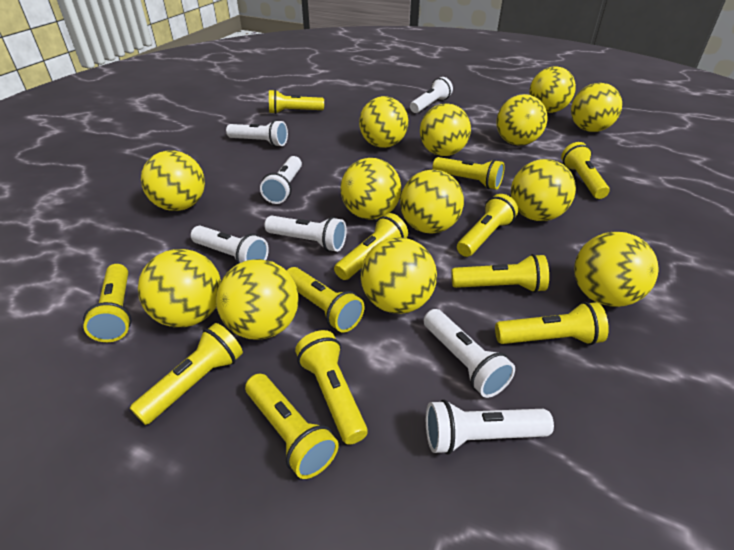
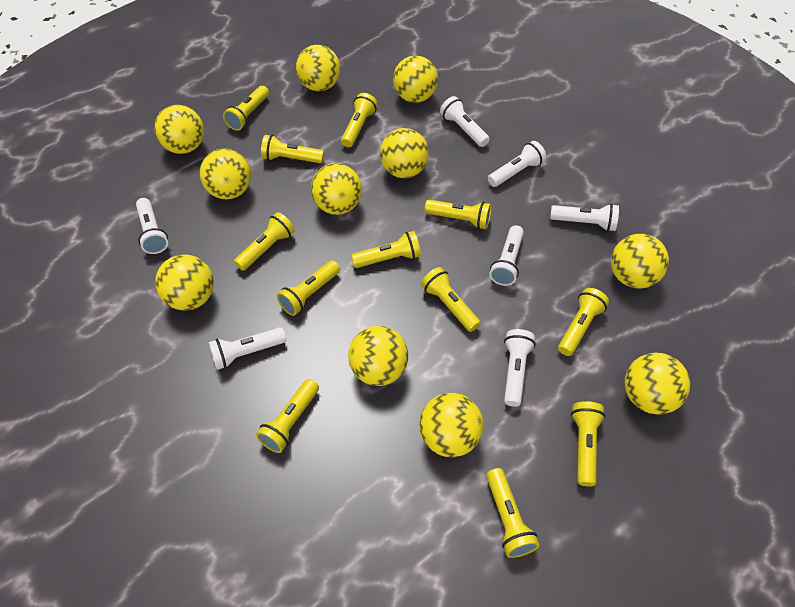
yellow ball: 13 -> 11

